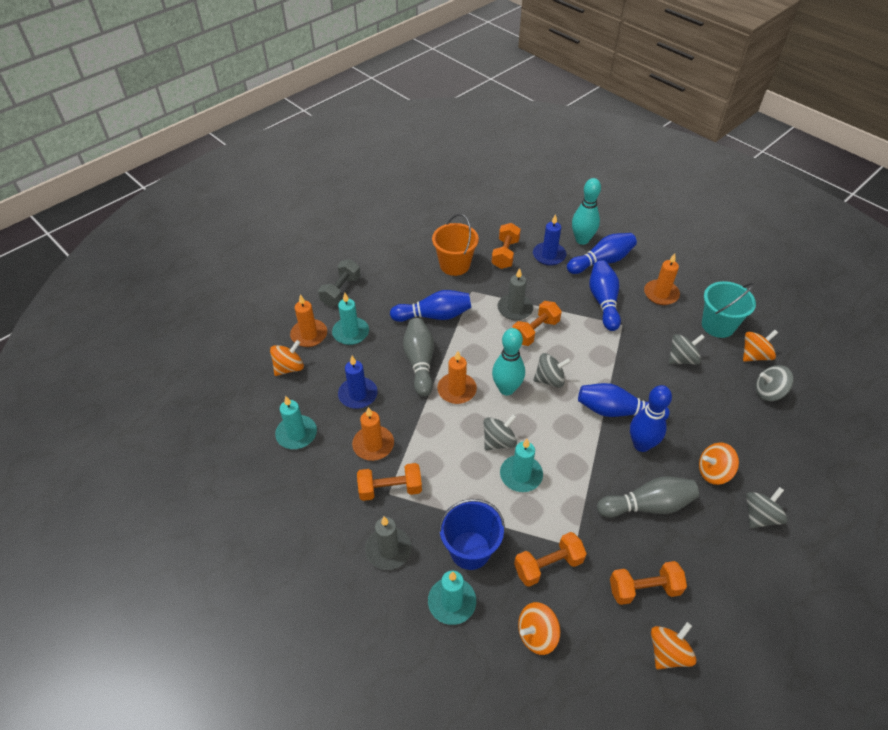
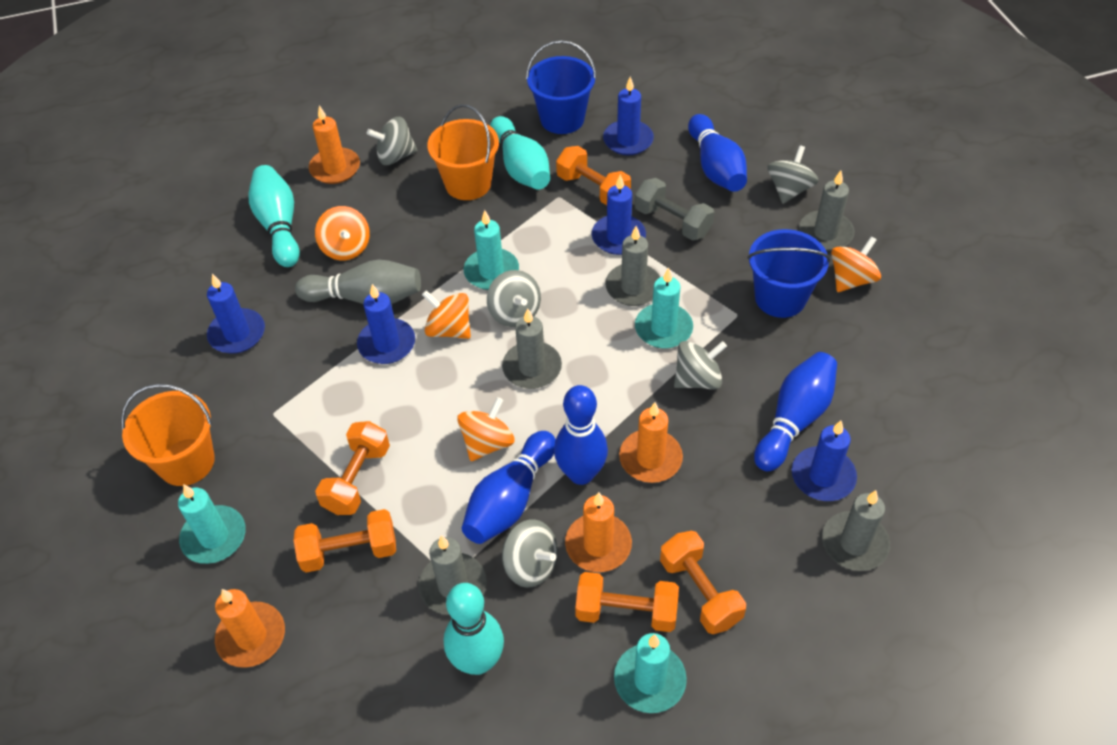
blue bowling pin: 5 -> 4
blue bucket: 1 -> 2
blue candle: 2 -> 5
grey bowling pin: 2 -> 1
grey candle: 2 -> 5
orange bucket: 1 -> 2
orange spinning top: 5 -> 4
turquoise bowling pin: 2 -> 3
turquoise bucket: 1 -> 0

